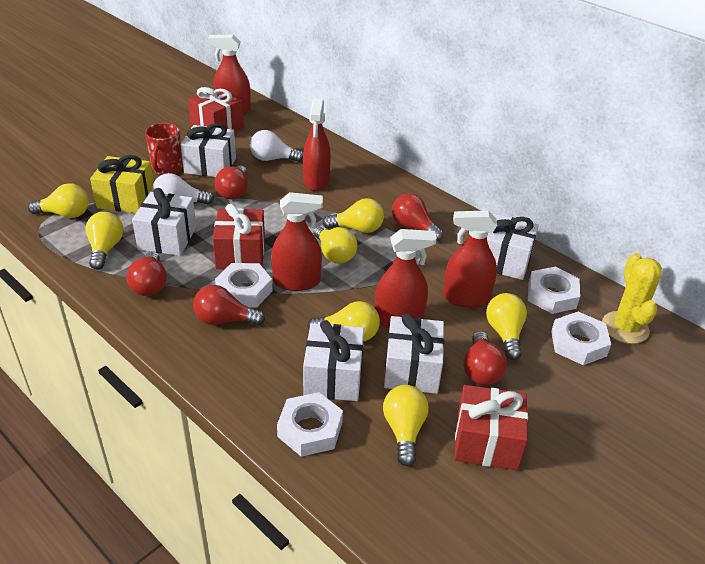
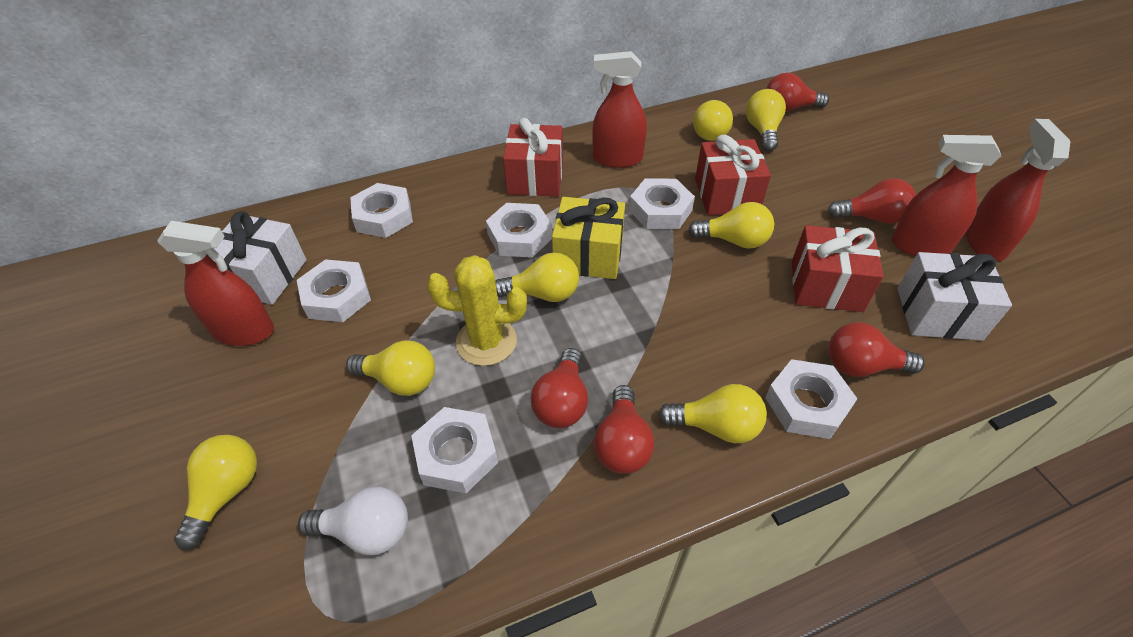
red mug: 1 -> 0
red spray bottle: 5 -> 4
white gift: 5 -> 2
white light bulb: 2 -> 1
white nut: 4 -> 6

